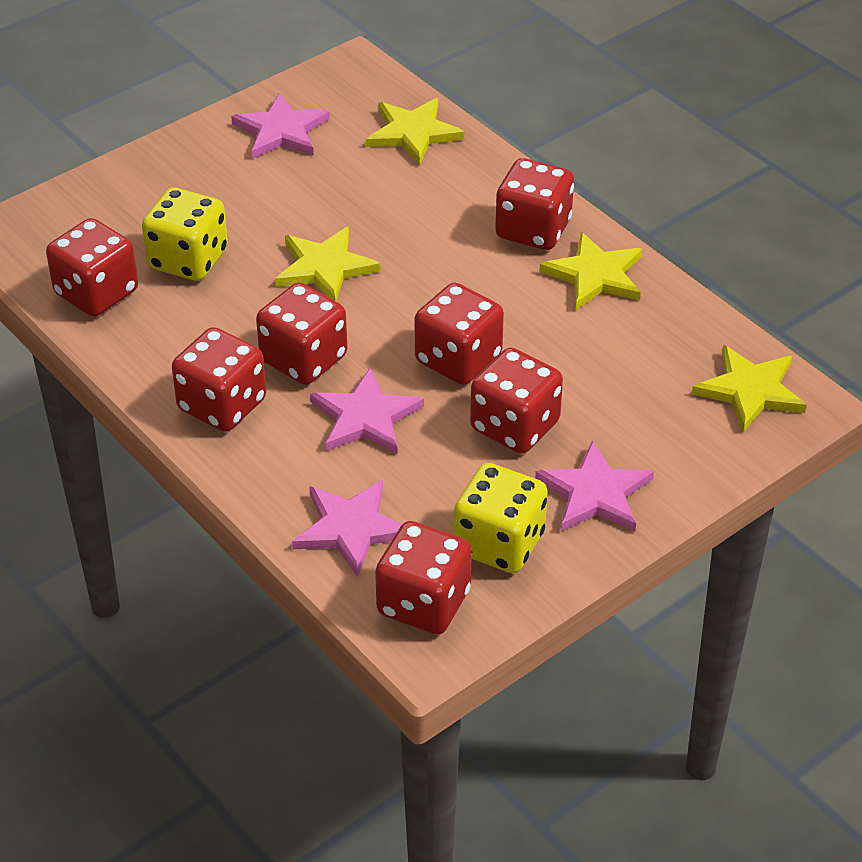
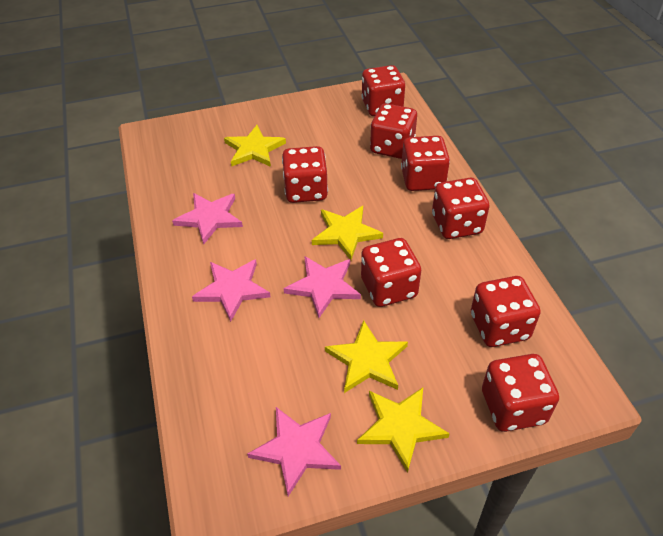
red dice: 7 -> 8
yellow dice: 2 -> 0

